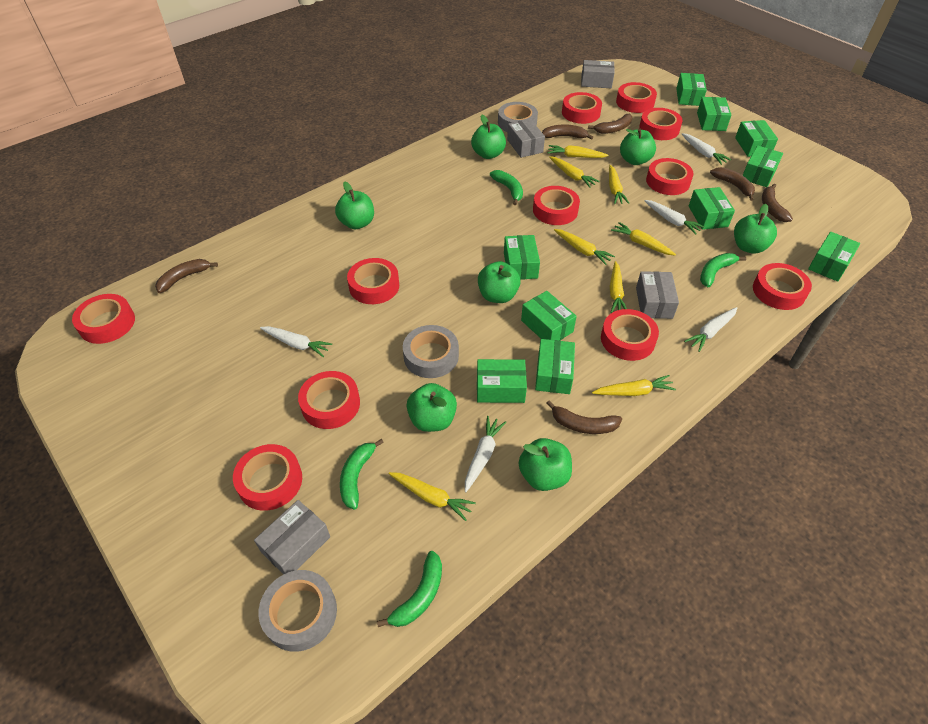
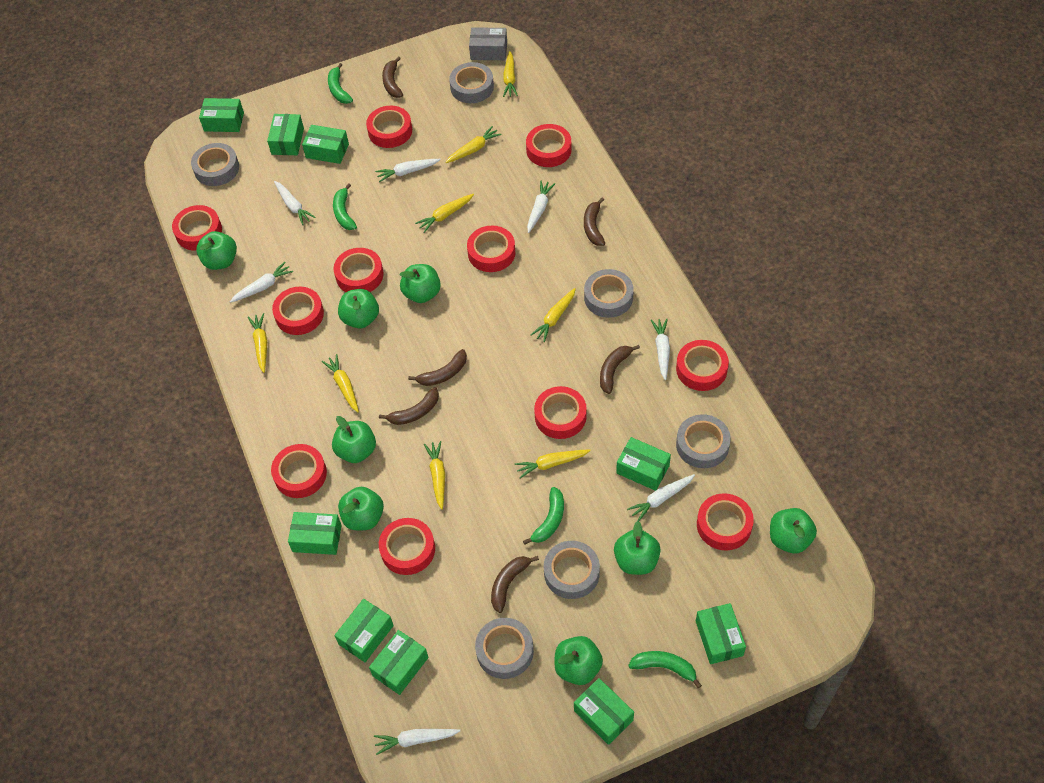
green apple: 7 -> 8
green box: 10 -> 9
grey box: 4 -> 1
grey tape: 3 -> 6
white carrot: 5 -> 7

